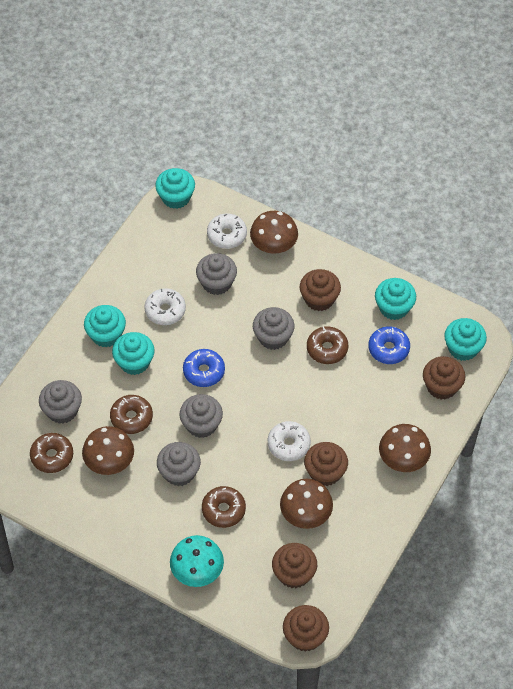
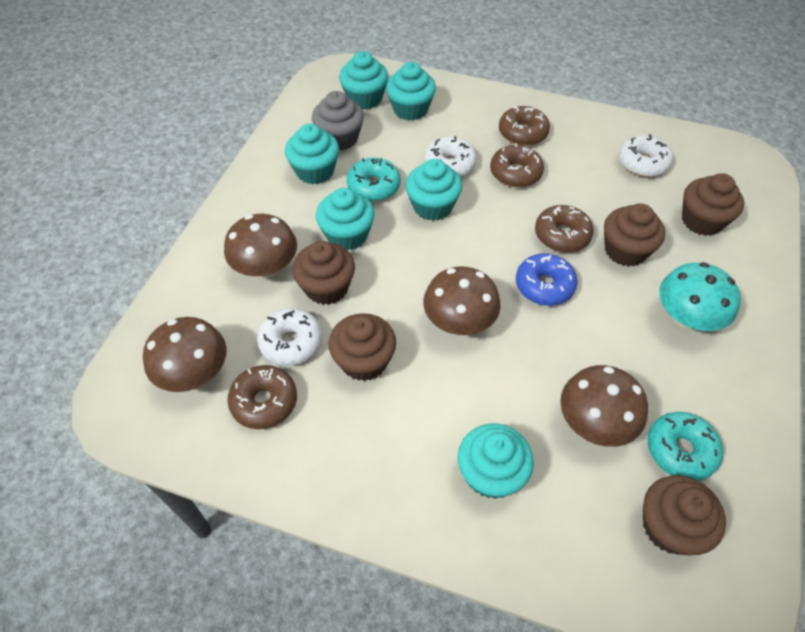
blue donut: 2 -> 1
grey cupcake: 5 -> 1
turquoise cupcake: 5 -> 6
turquoise donut: 0 -> 2

